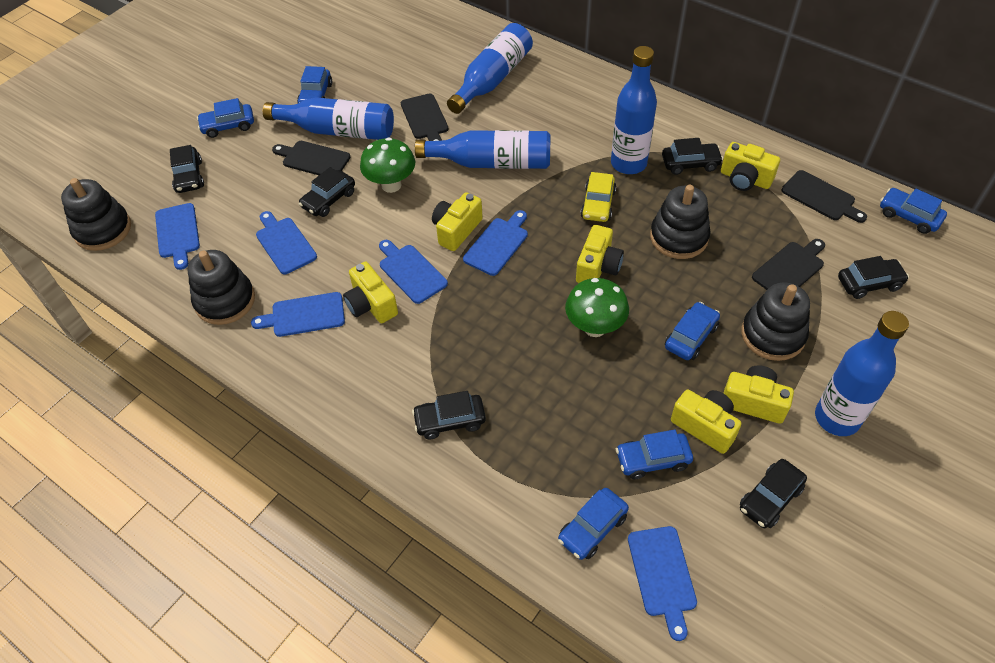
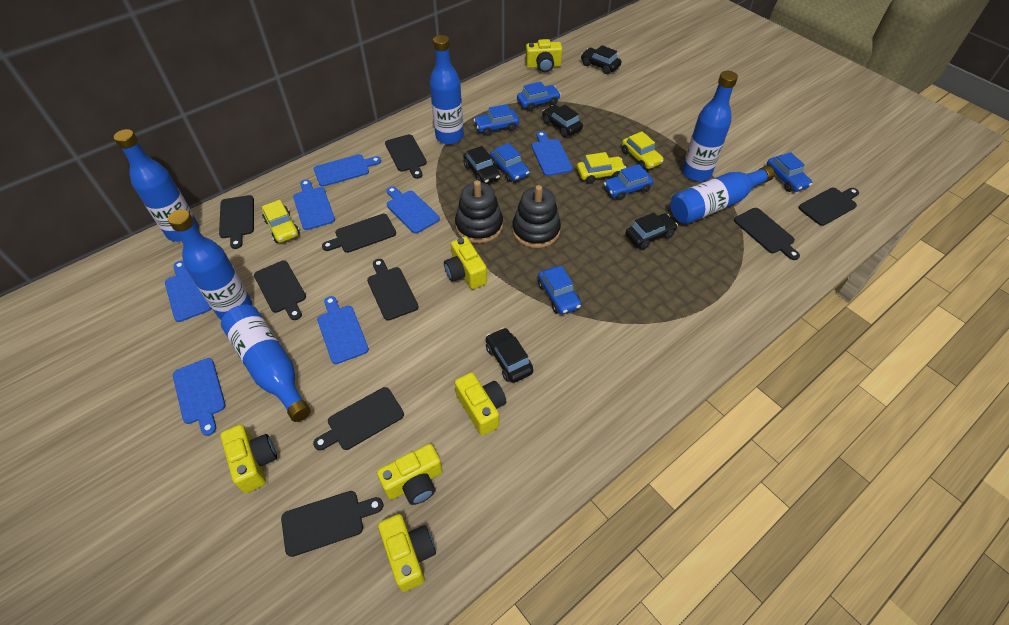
black car: 6 -> 5
black cutting board: 4 -> 9
black stacking toy: 4 -> 2
blue bottle: 5 -> 6
blue cutting board: 6 -> 7
green mushroom: 2 -> 0
yellow car: 1 -> 3

